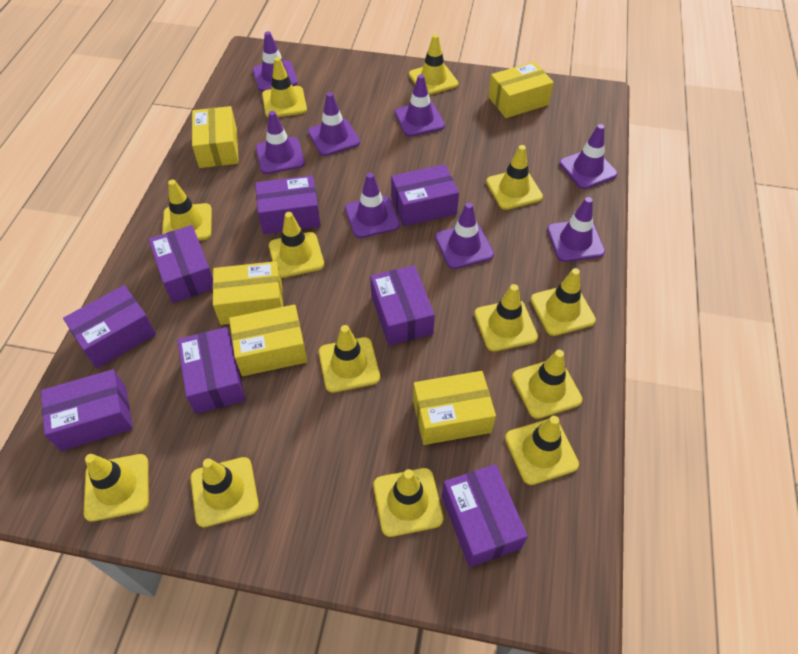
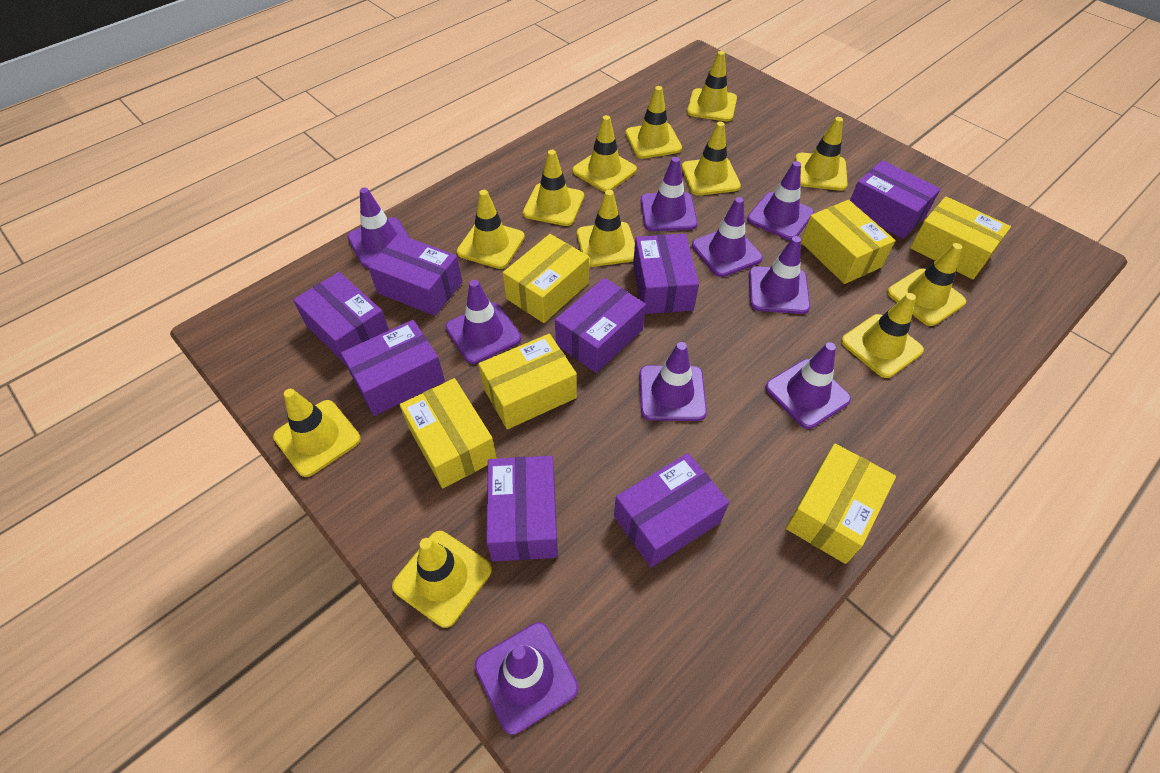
purple traffic cone: 8 -> 9
yellow box: 5 -> 6
yellow traffic cone: 13 -> 12

